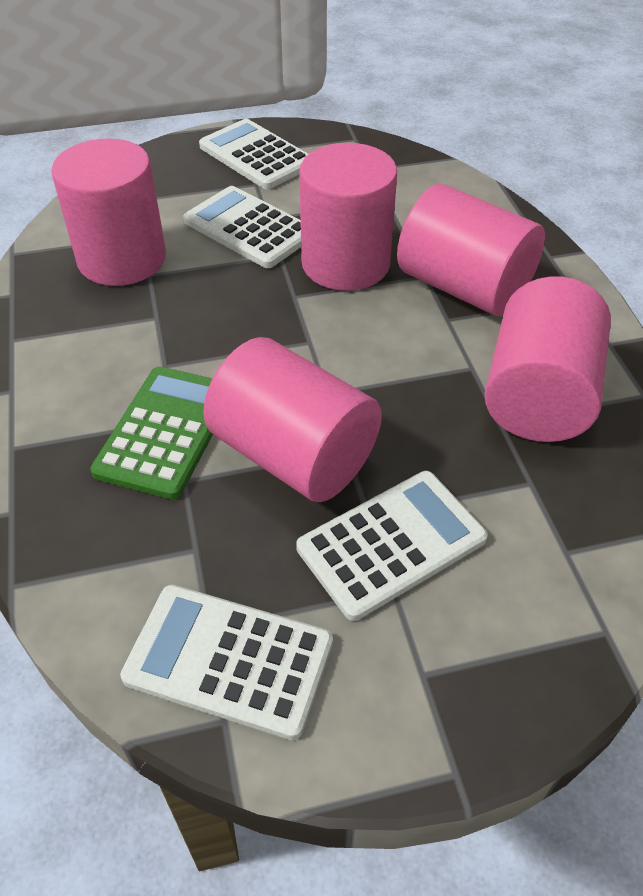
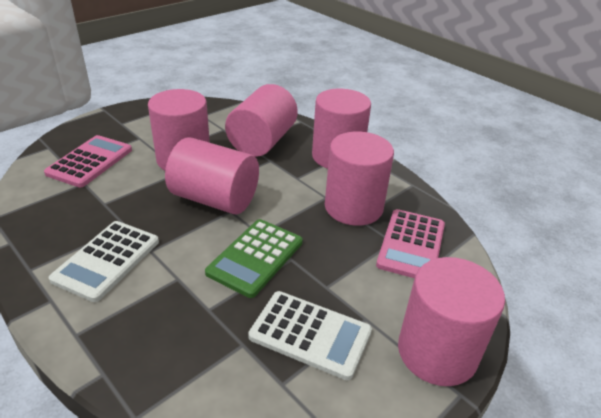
pink calculator: 0 -> 2
pink cylinder: 5 -> 6
white calculator: 4 -> 2

